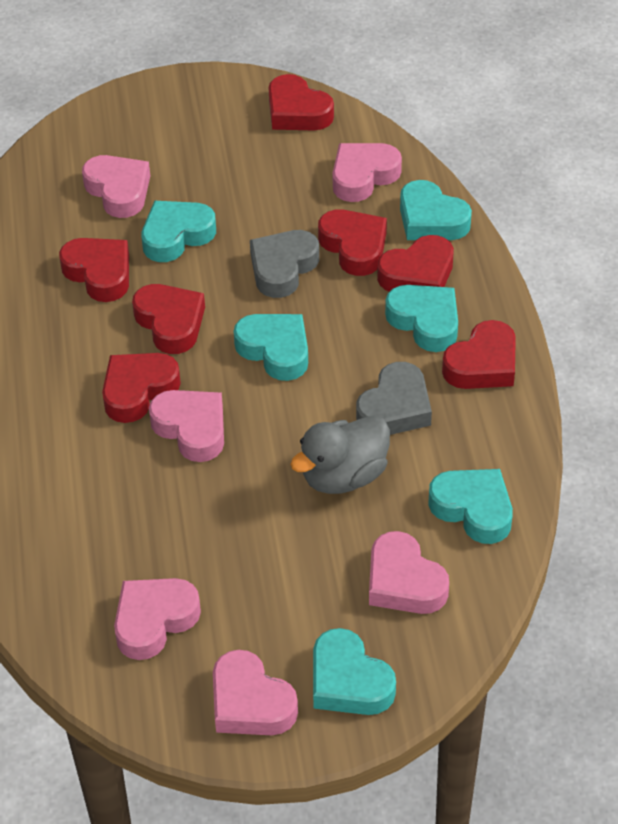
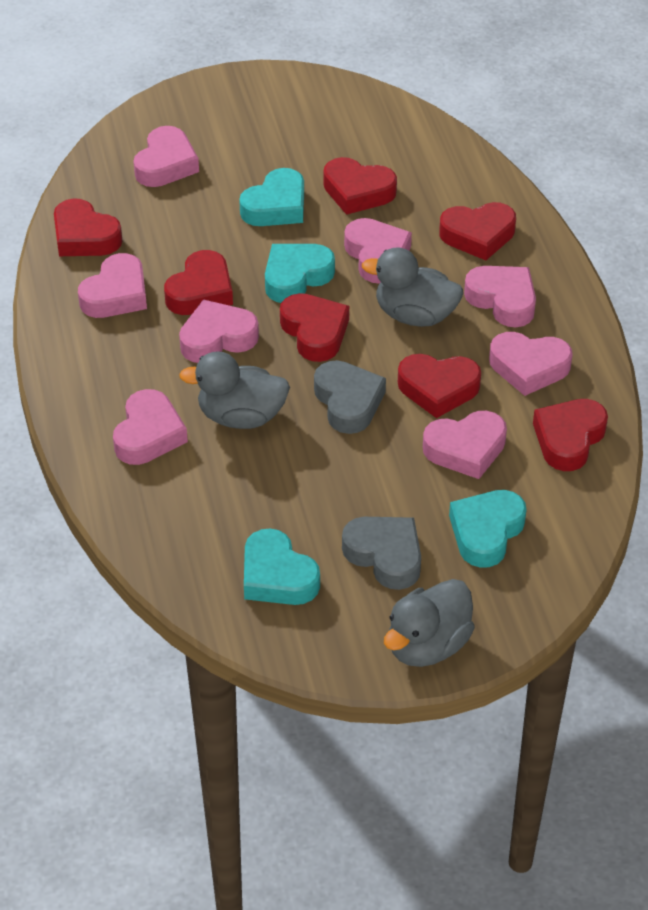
grey duck: 1 -> 3
pink heart: 6 -> 8
turquoise heart: 6 -> 4

